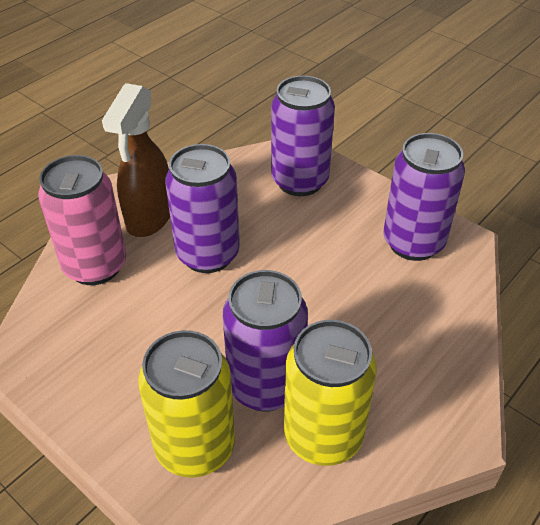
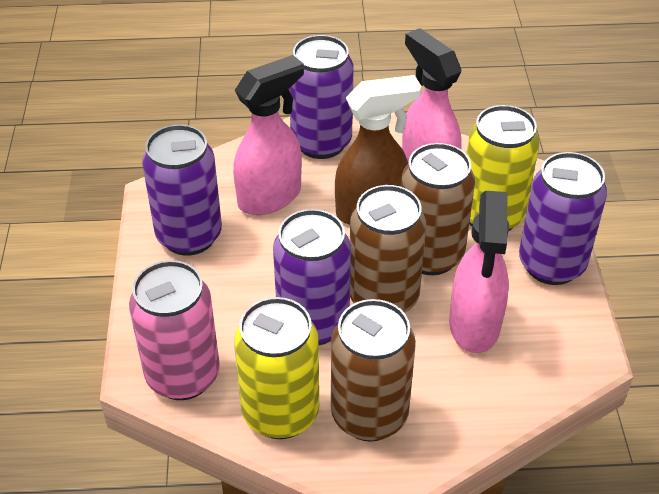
brown can: 0 -> 3
pink spray bottle: 0 -> 3

